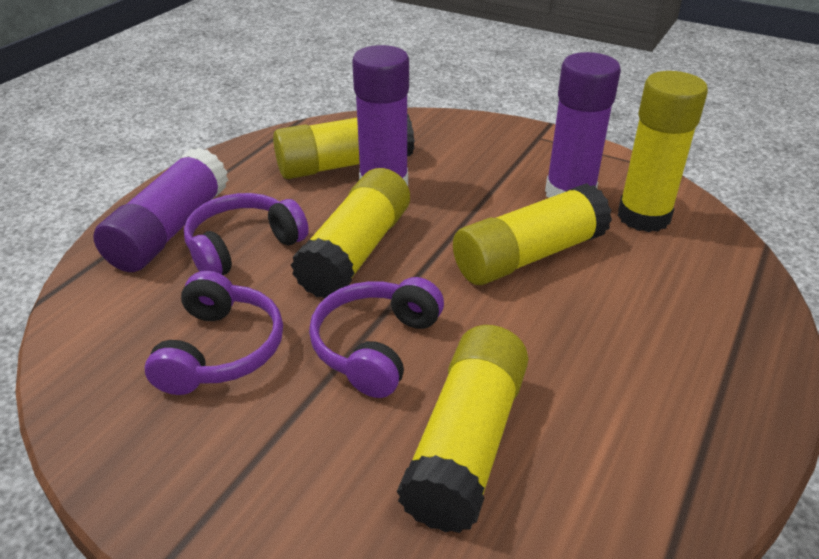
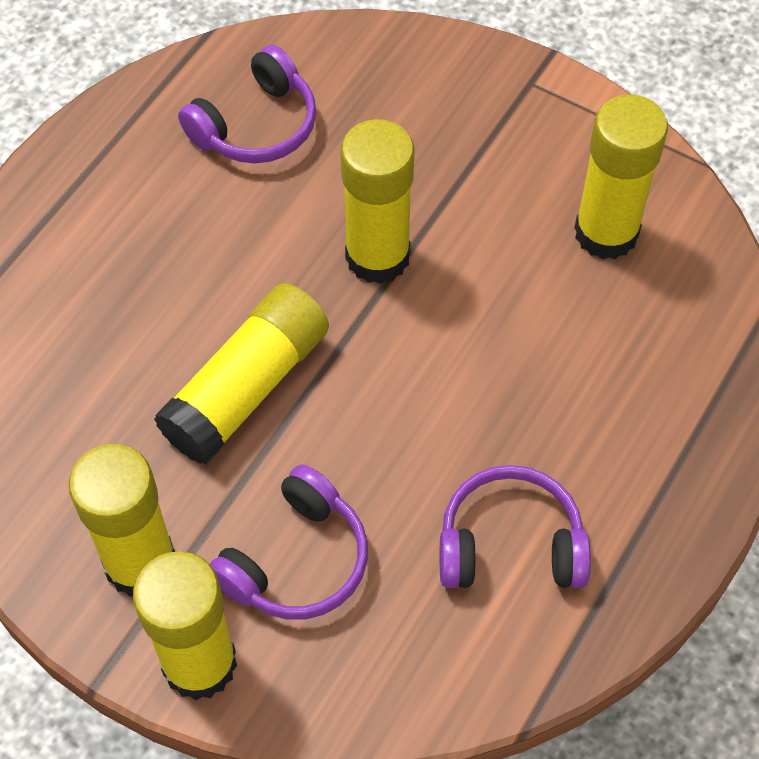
purple glue stick: 3 -> 0

